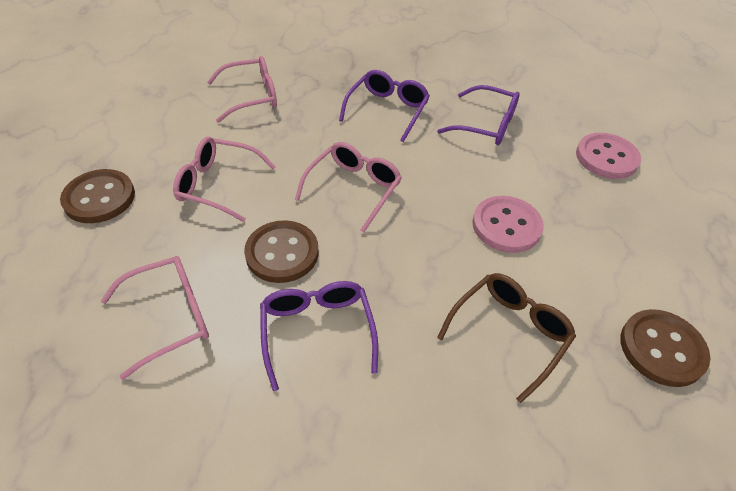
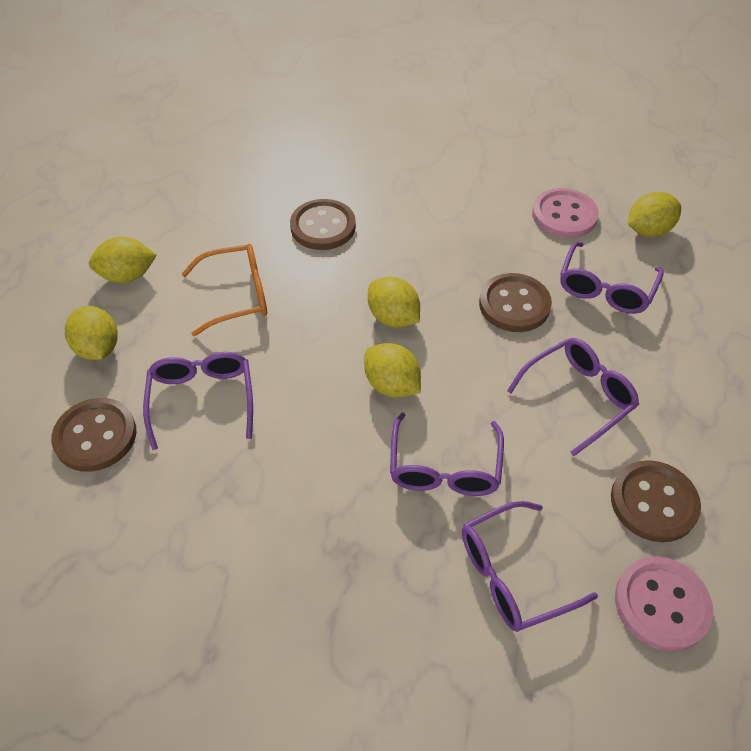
brown button: 3 -> 4
brown glasses: 1 -> 0
orange glasses: 0 -> 1
pink glasses: 4 -> 0
purple glasses: 3 -> 5
yellow lemon: 0 -> 5

